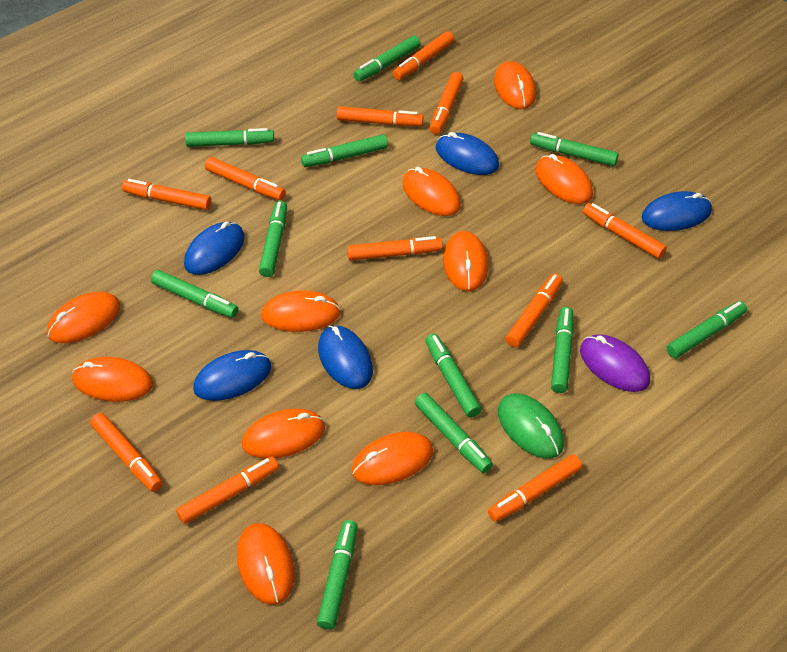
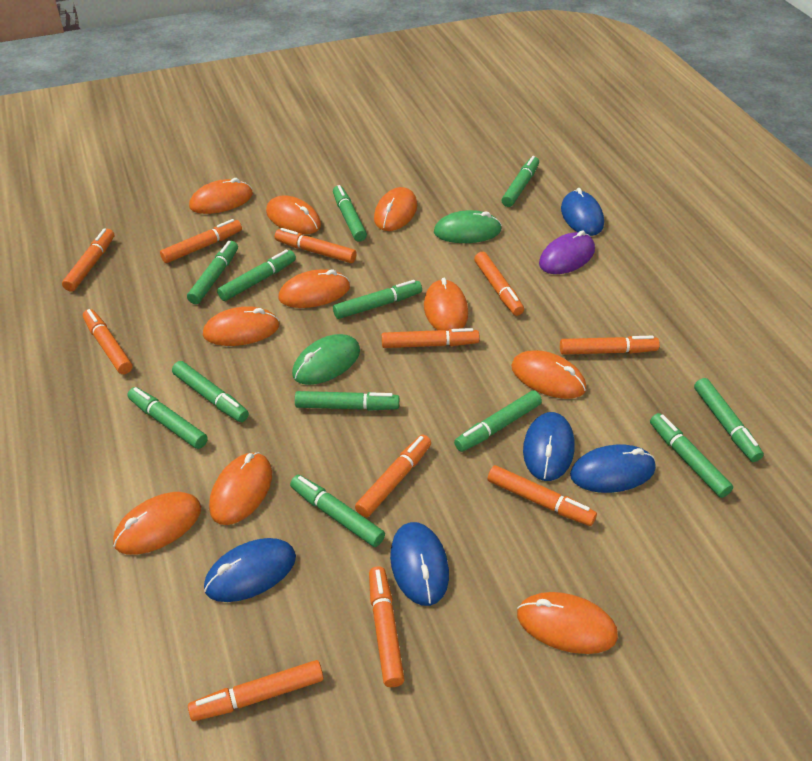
green marker: 11 -> 12
green mouse: 1 -> 2

